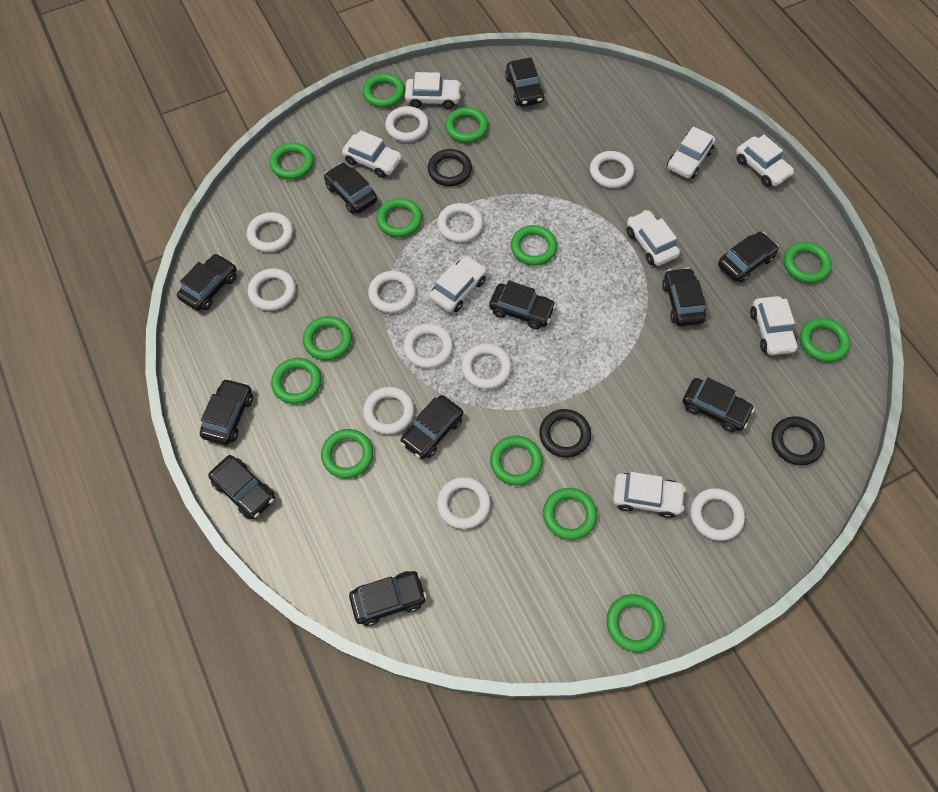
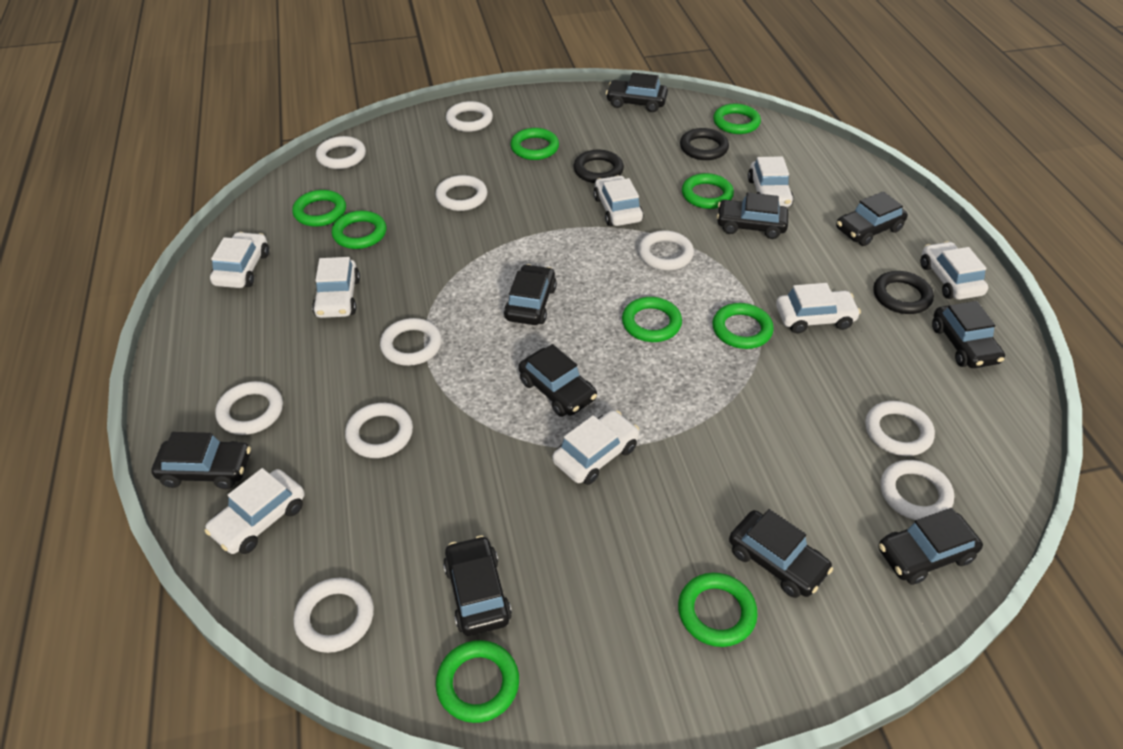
black car: 11 -> 10
green ring: 13 -> 9
white ring: 11 -> 10

